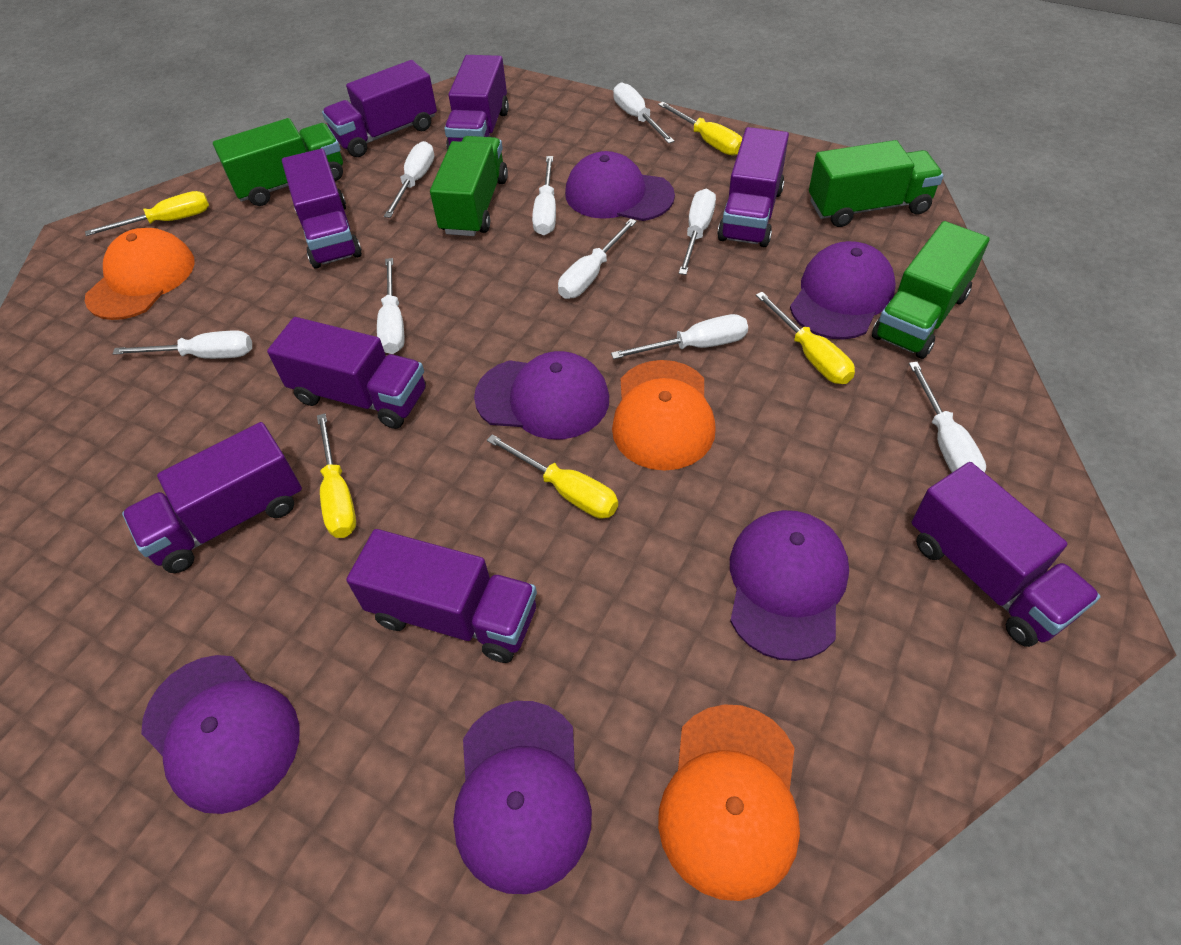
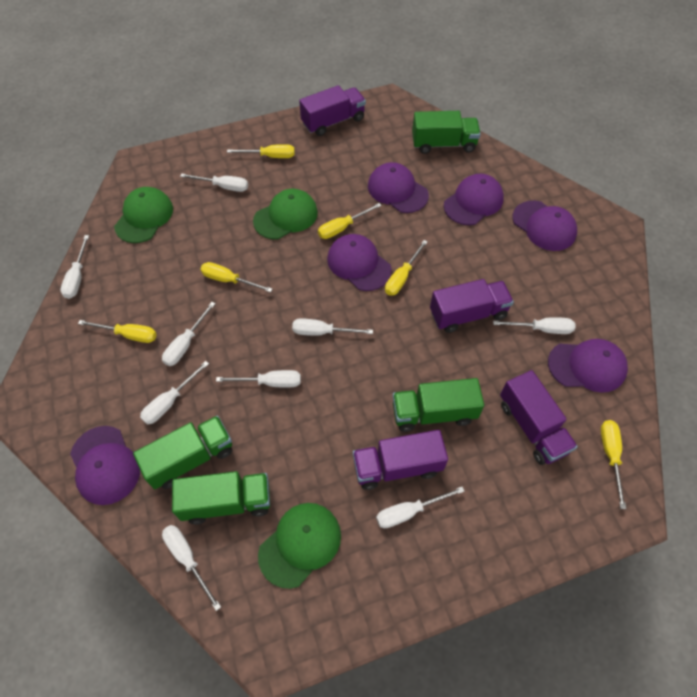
green cap: 0 -> 3
orange cap: 3 -> 0
purple truck: 8 -> 4
yellow screwdriver: 5 -> 6

